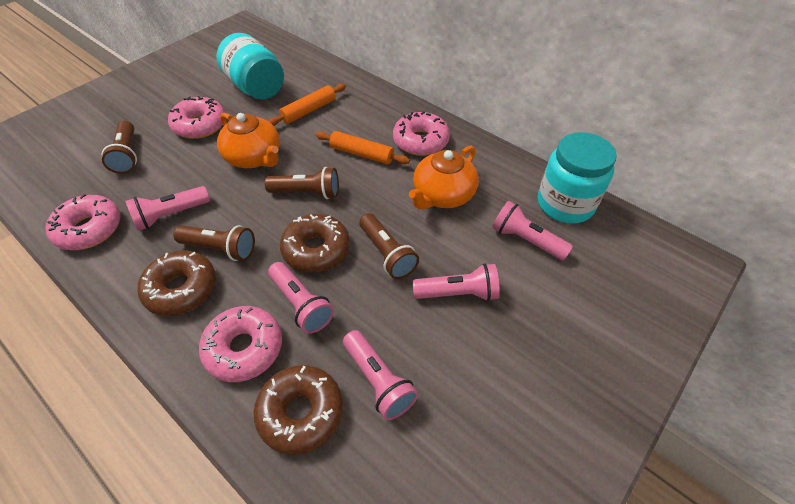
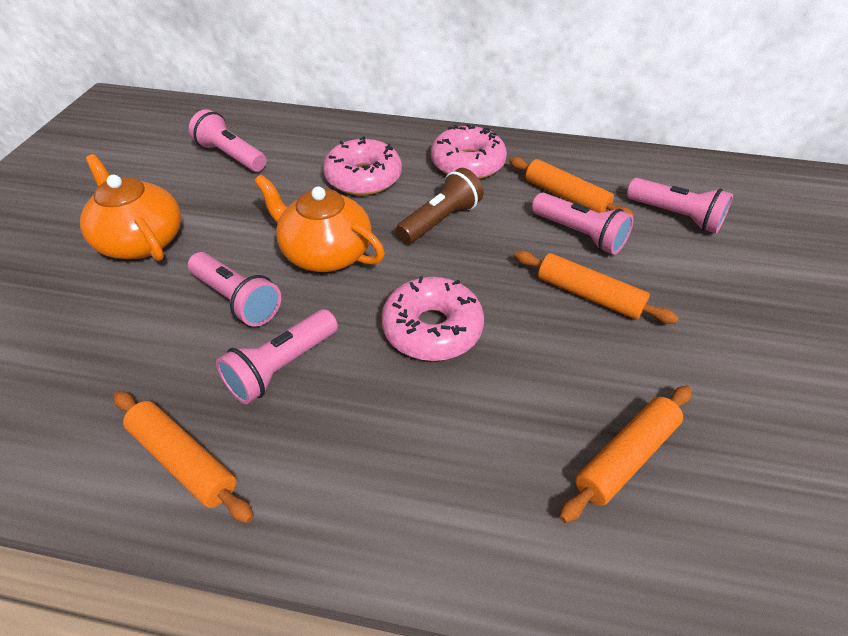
brown donut: 3 -> 0
brown flashlight: 4 -> 1
orange rolling pin: 2 -> 4
pink donut: 4 -> 3
turquoise jar: 2 -> 0

